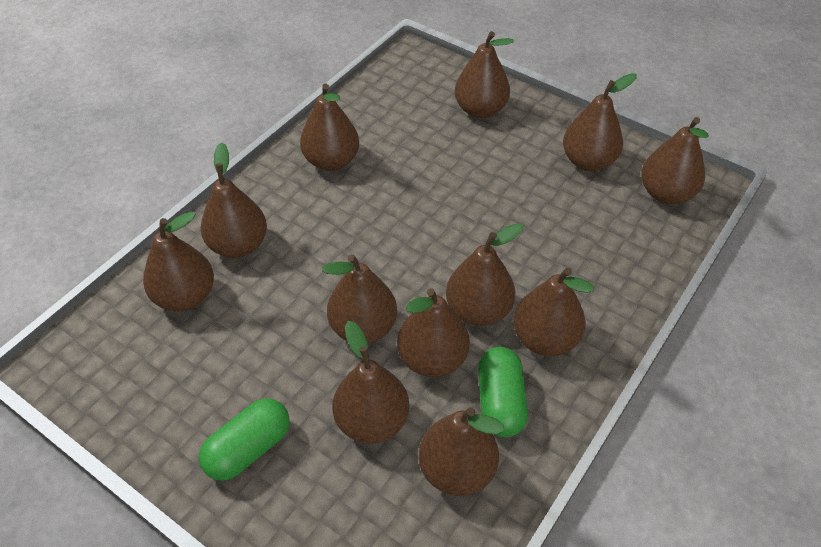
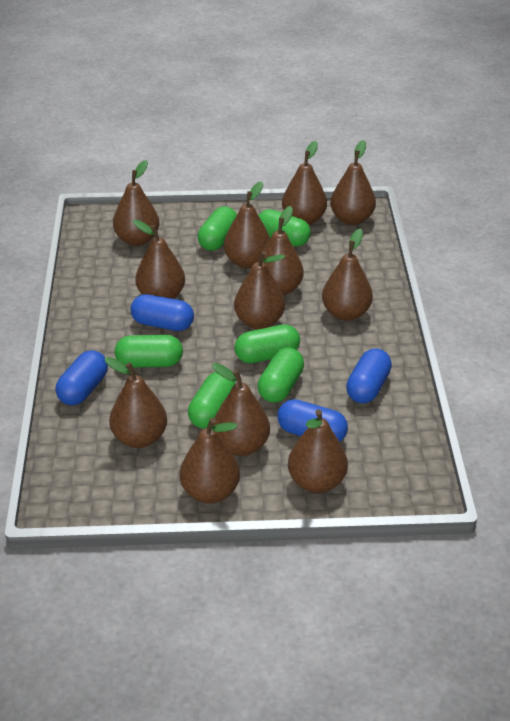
blue capsule: 0 -> 4
green capsule: 2 -> 6

